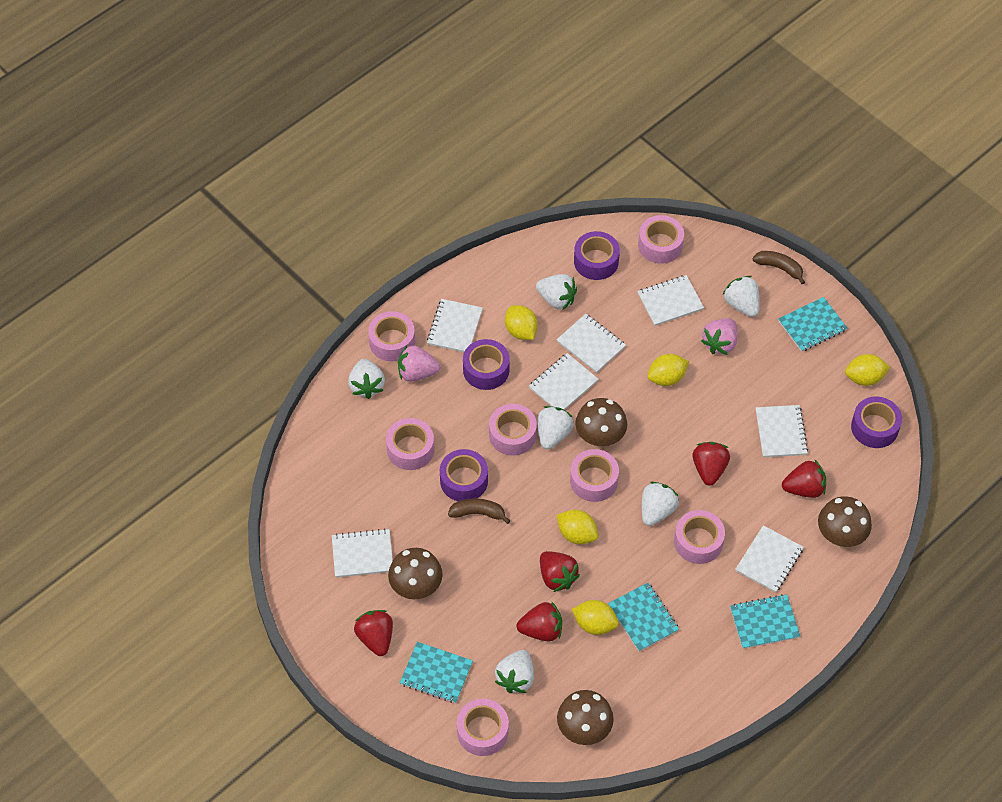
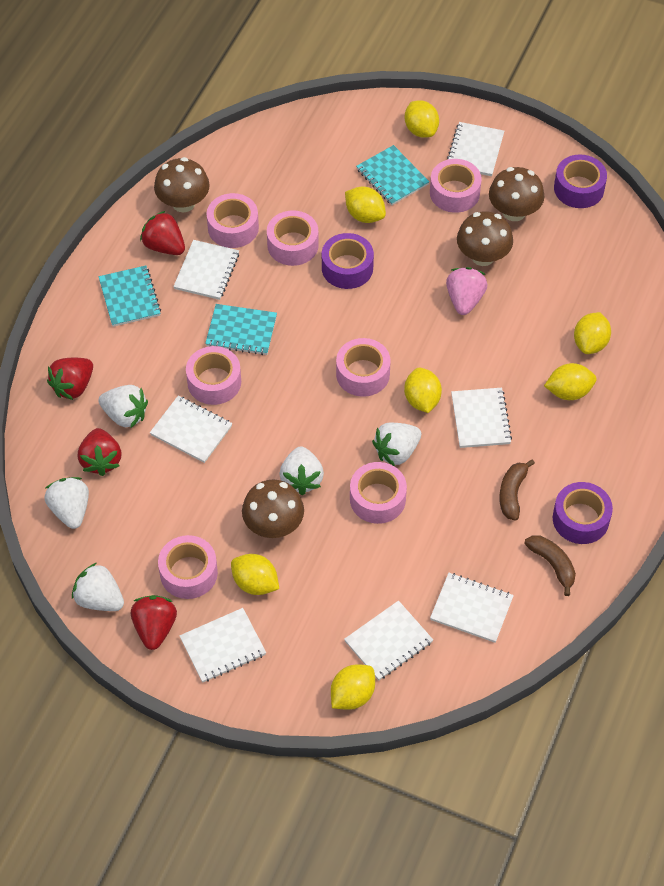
pink strawberry: 2 -> 1
purple tape: 4 -> 3
red strawberry: 5 -> 4
turquoise notebook: 4 -> 3
white strawberry: 6 -> 5
yellow lemon: 5 -> 7

